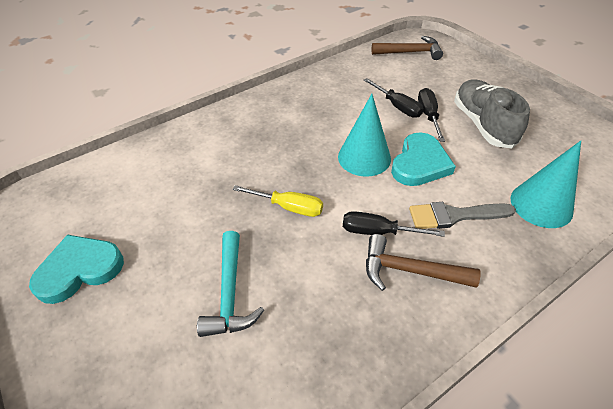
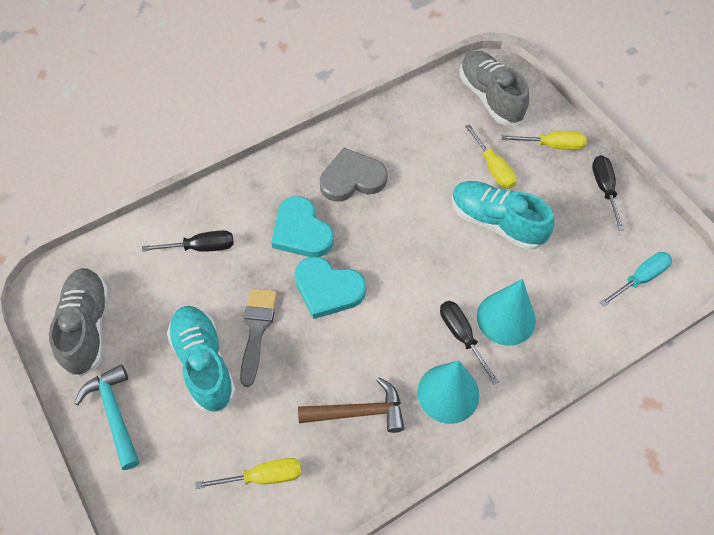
brown hammer: 2 -> 1
grey heart: 0 -> 1
grey shoe: 1 -> 2
turquoise screwdriver: 0 -> 1
turquoise shoe: 0 -> 2
yellow screwdriver: 1 -> 3

